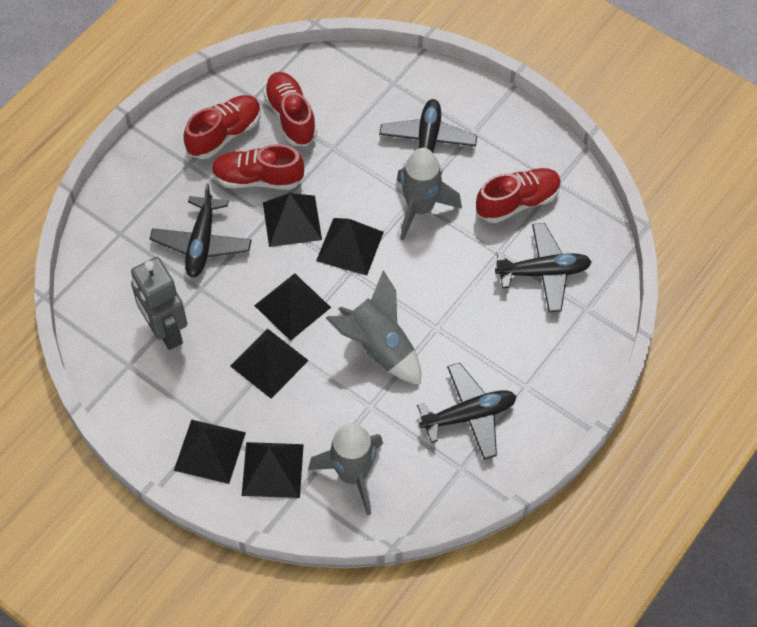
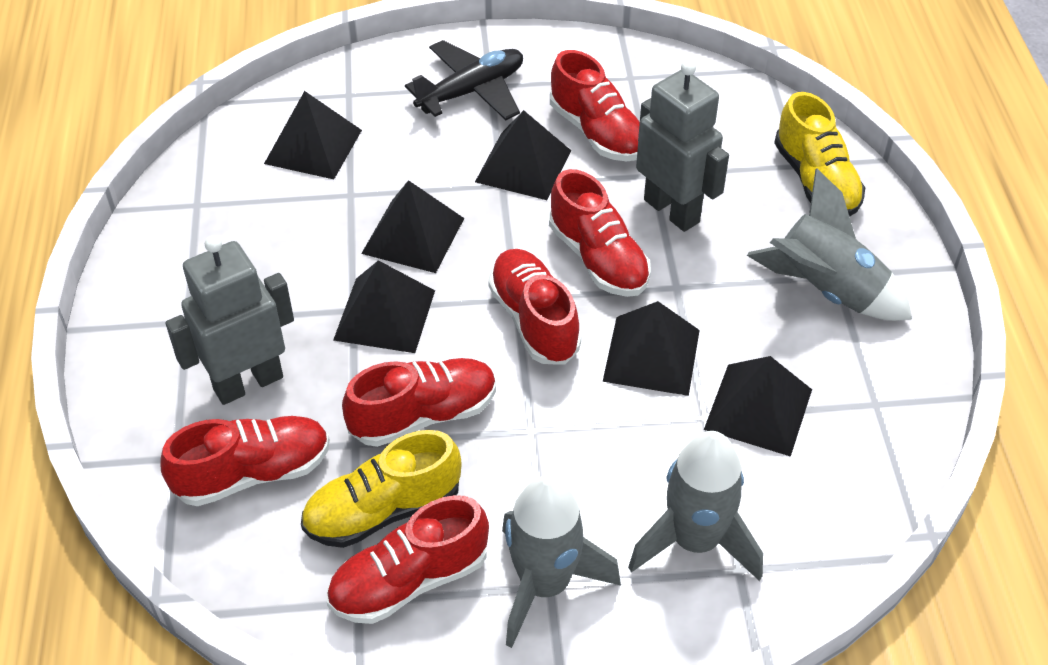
black plane: 4 -> 1
grey robot: 1 -> 2
red shoe: 4 -> 6
yellow shoe: 0 -> 2

